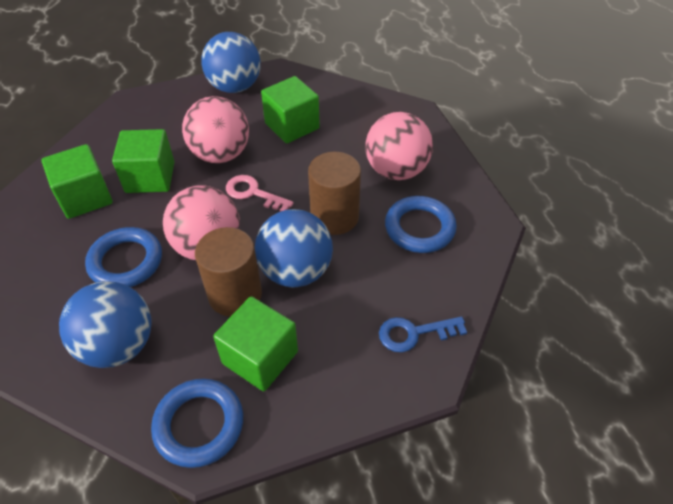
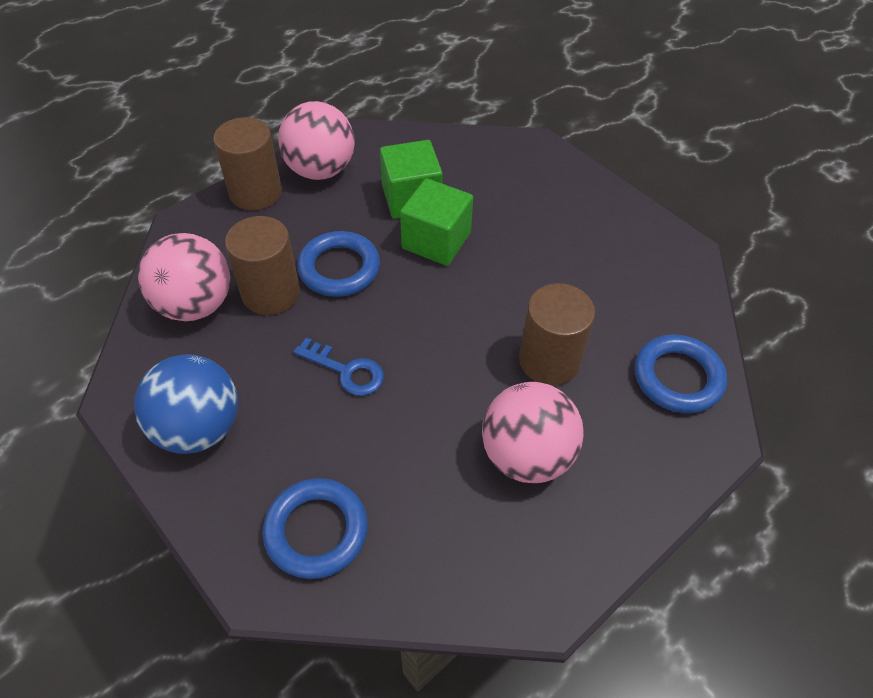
blue ball: 3 -> 1
brown cylinder: 2 -> 3
green cube: 4 -> 2
pink key: 1 -> 0

